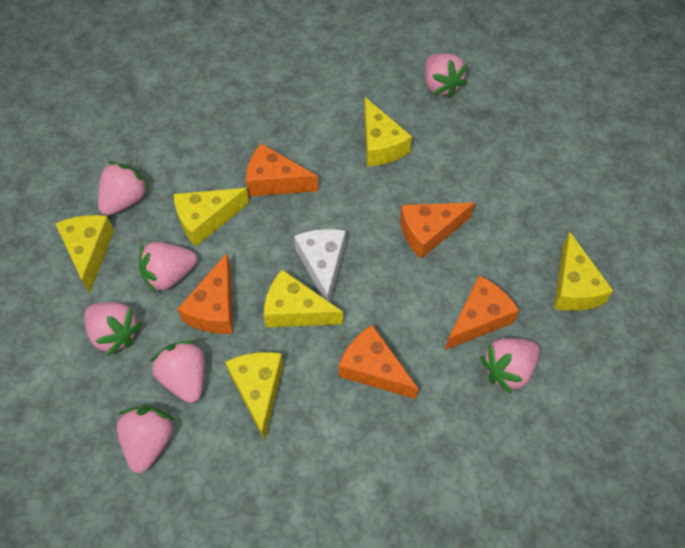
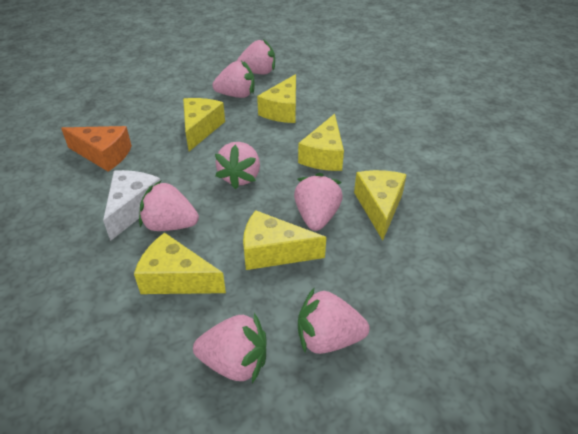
orange cheese: 5 -> 1

